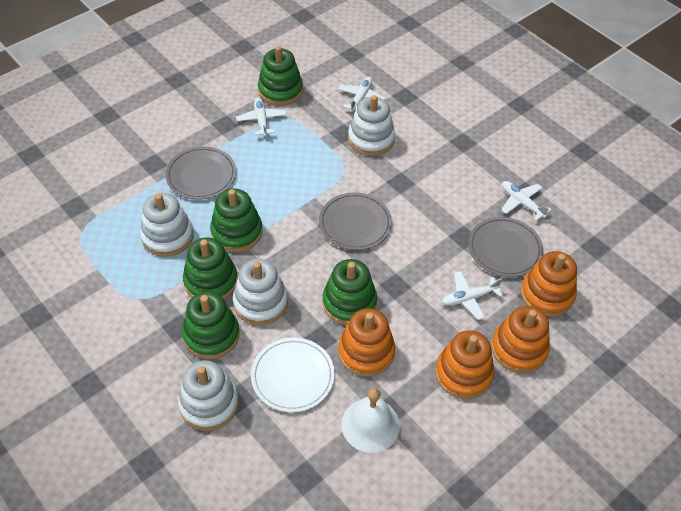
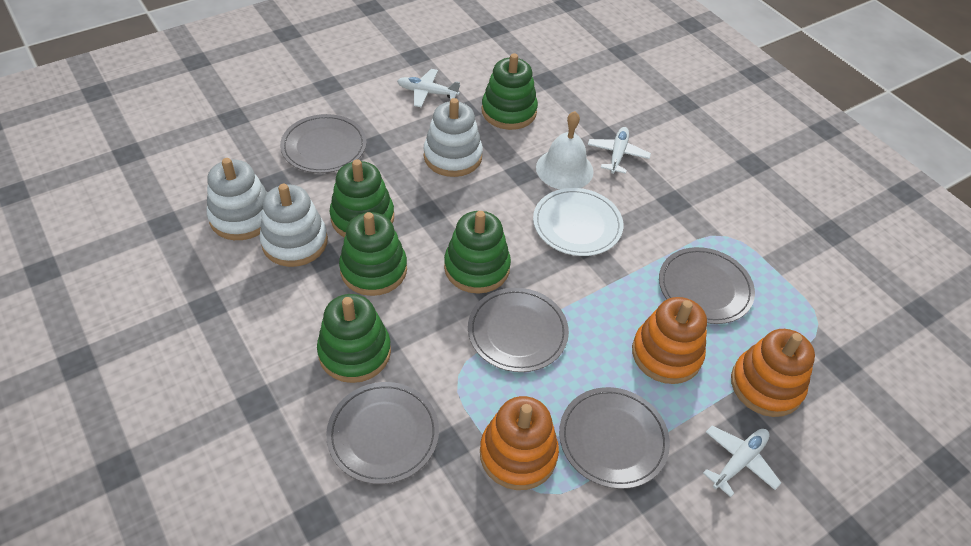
grey plate: 3 -> 5
orange stacking toy: 4 -> 3
white plane: 4 -> 3
white stacking toy: 4 -> 3

